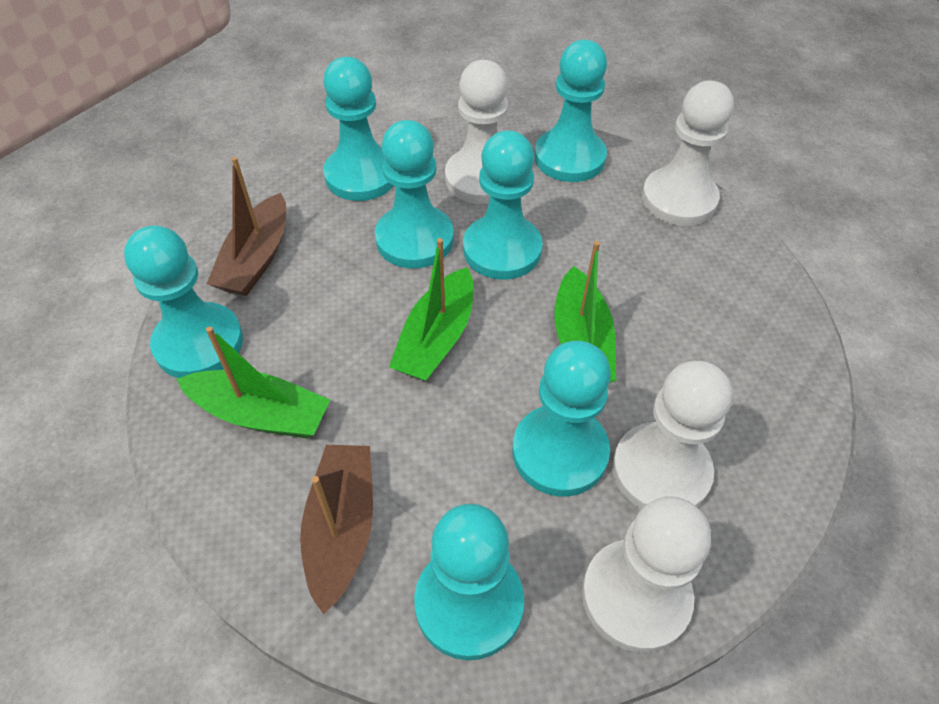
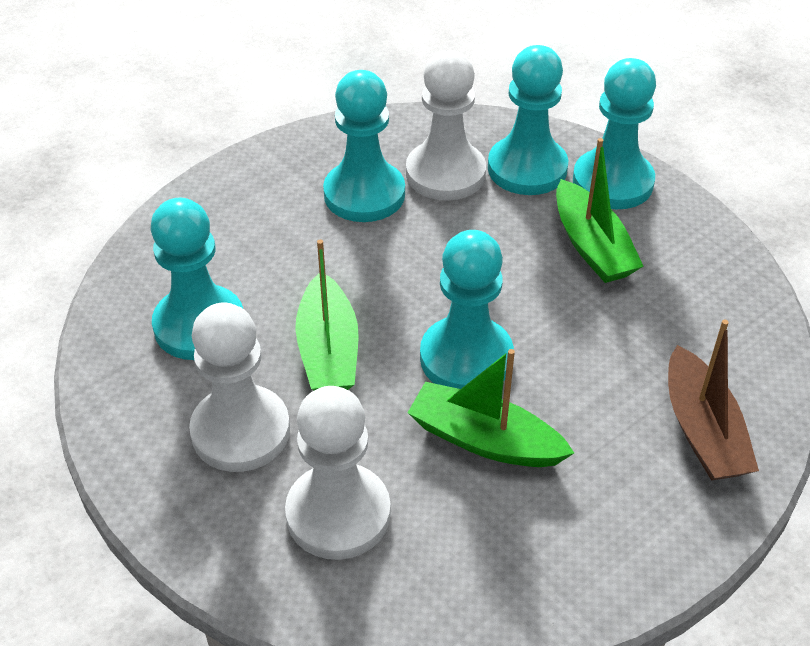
brown boat: 2 -> 1
turquoise pawn: 7 -> 5
white pawn: 4 -> 3

